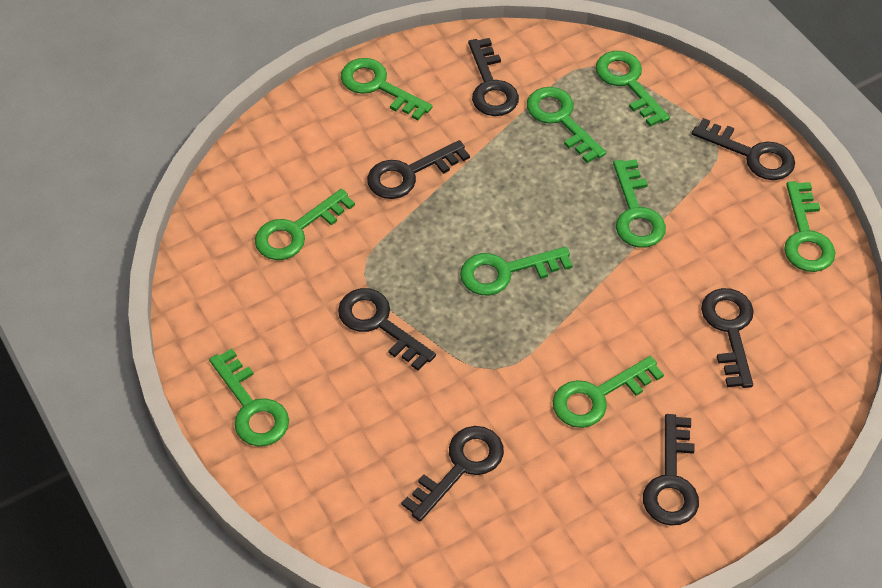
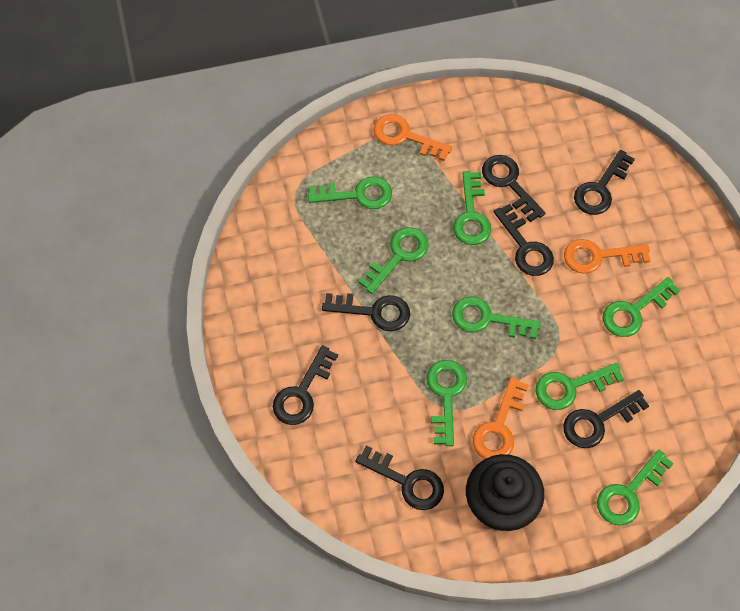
black cupcake: 0 -> 1
green key: 9 -> 8
orange key: 0 -> 3

